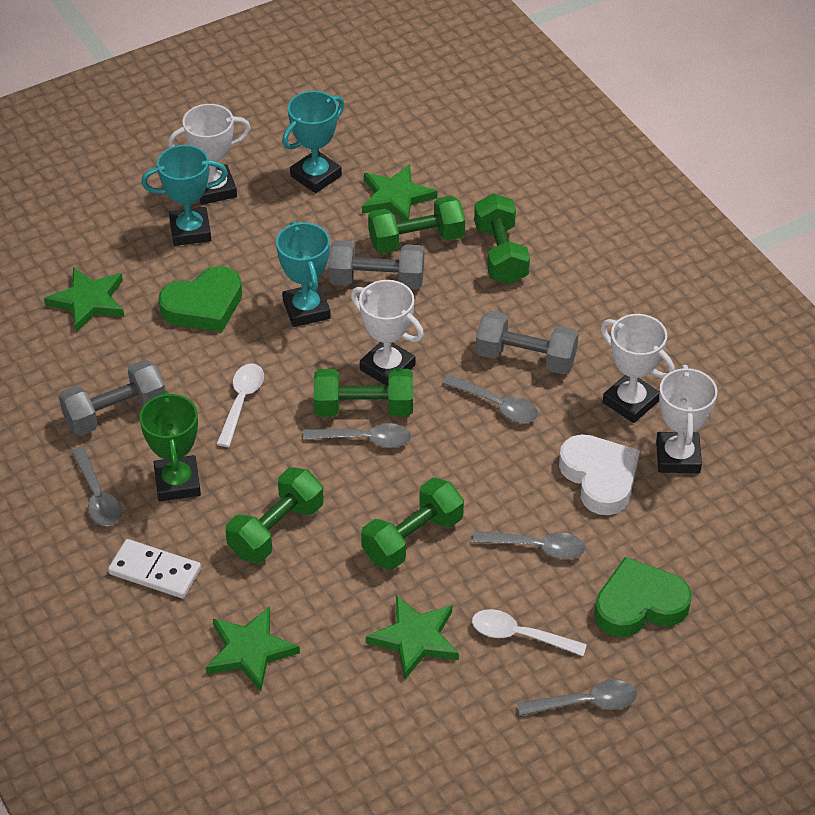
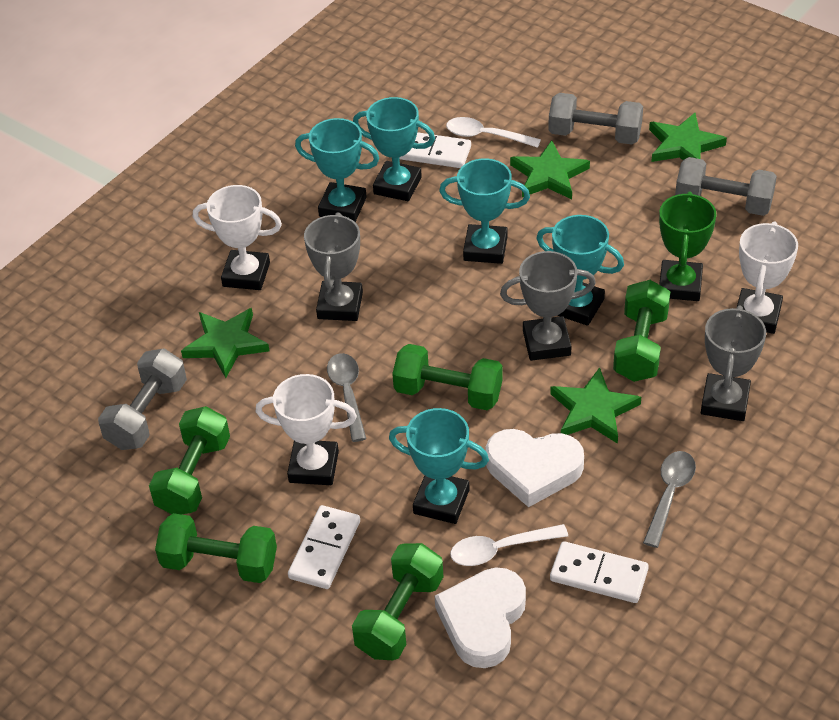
green heart: 2 -> 0
grey spoon: 5 -> 2
grey trophy: 0 -> 3
turquoise trophy: 3 -> 5
white domino: 1 -> 3
white heart: 1 -> 2
white trophy: 4 -> 3

